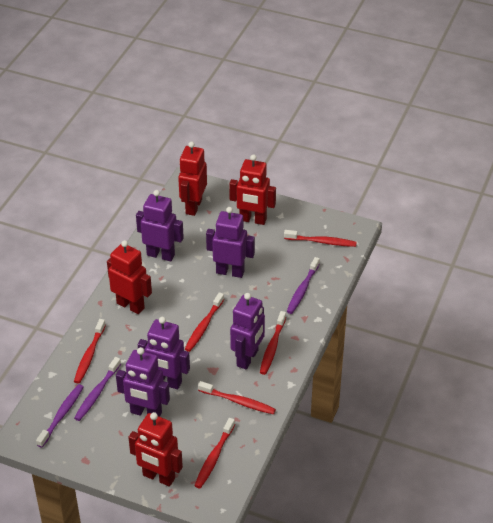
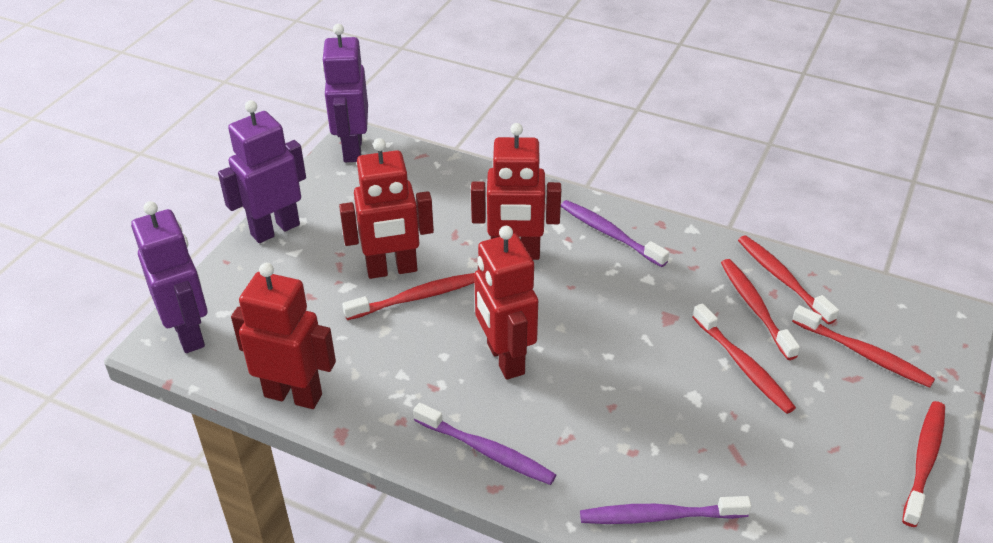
purple robot: 5 -> 3

